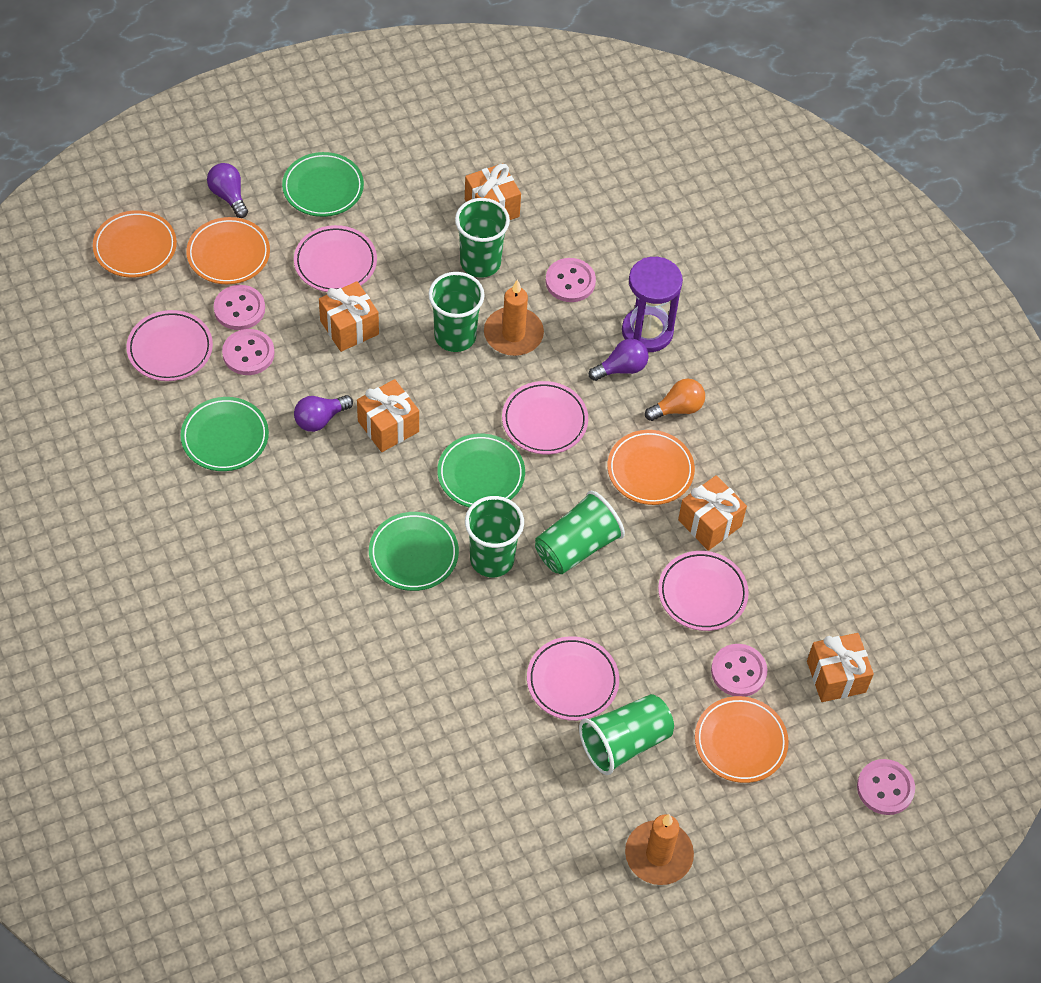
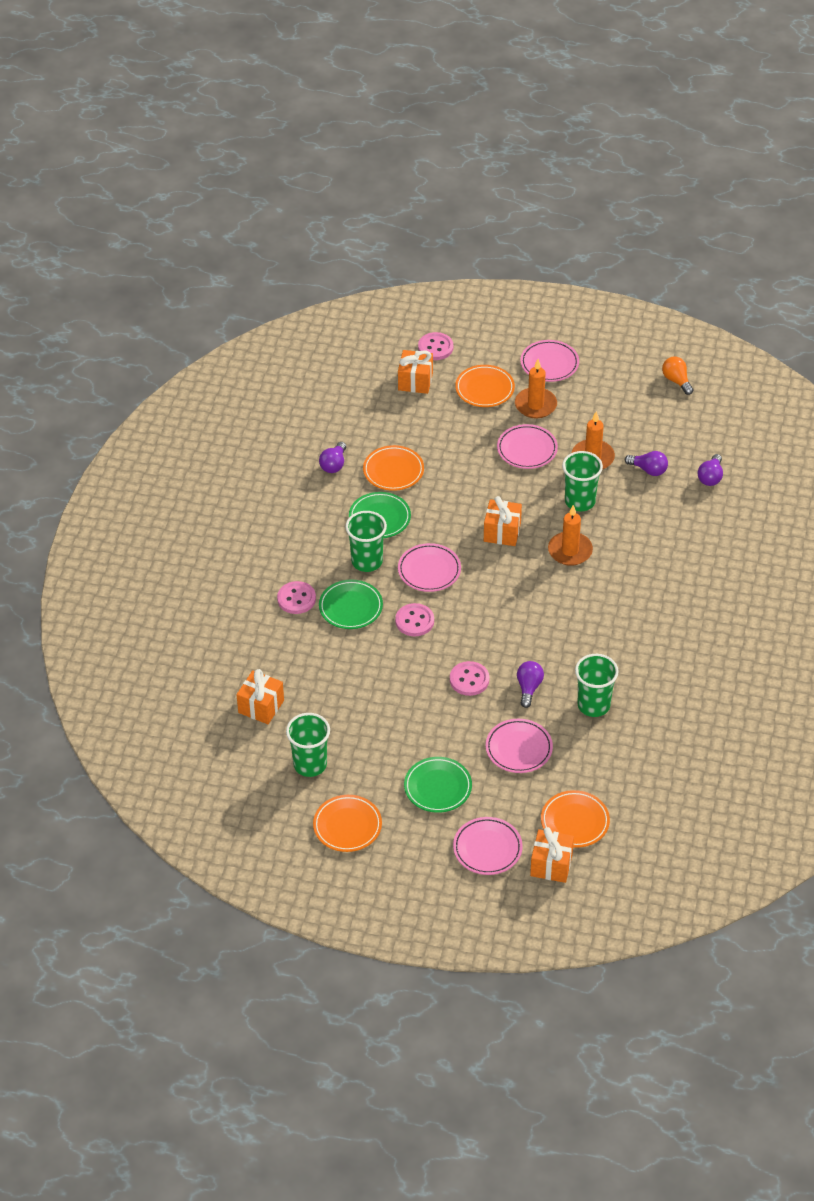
green cup: 5 -> 4
green plate: 4 -> 3
orange candle: 2 -> 3
orange gift: 5 -> 4
pink button: 5 -> 4
purple hourglass: 1 -> 0
purple light bulb: 3 -> 4

